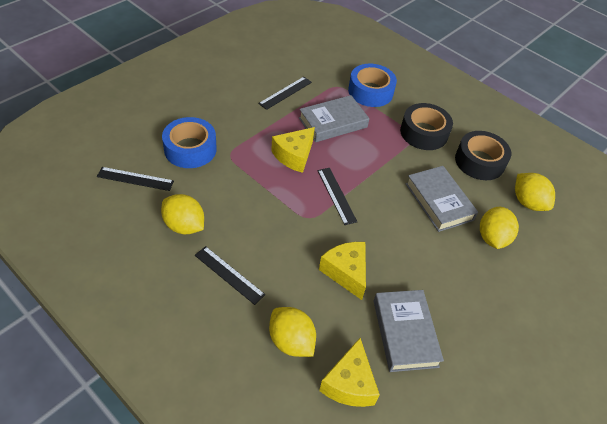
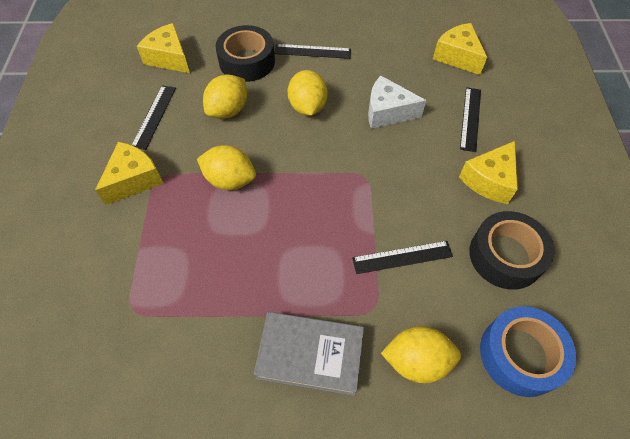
blue tape: 2 -> 1
grey book: 3 -> 1
white cheese: 0 -> 1
yellow cheese: 3 -> 4

